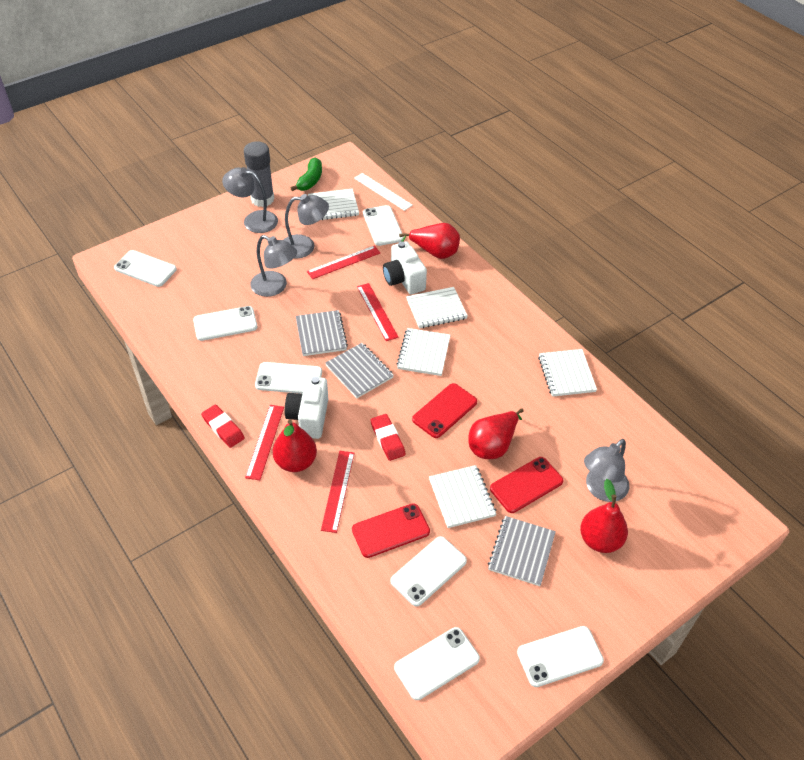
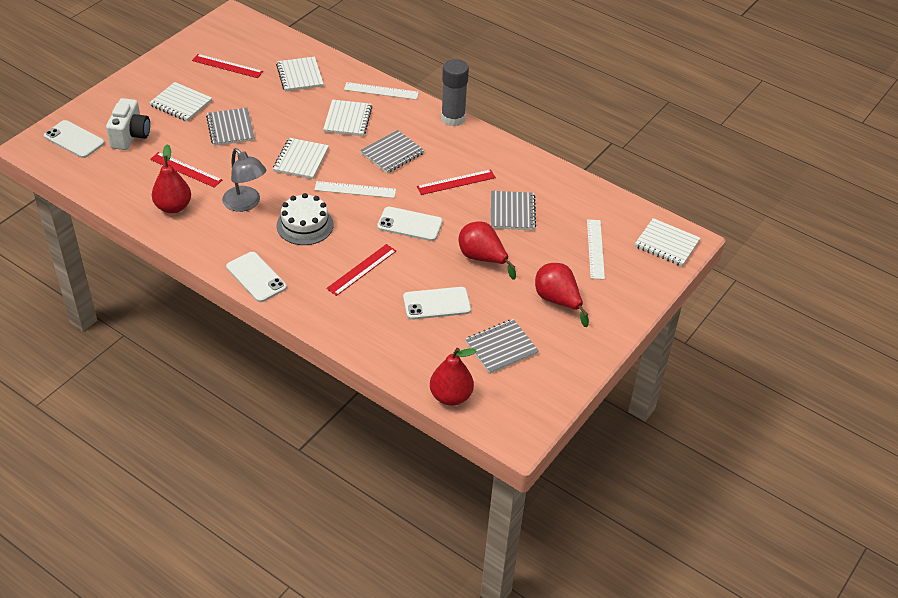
green banana: 1 -> 0
grey lamp: 4 -> 1
grey notebook: 3 -> 4
red eraser: 2 -> 0
red phone: 3 -> 0
white cake: 0 -> 1
white camera: 2 -> 1
white phone: 7 -> 4
white ruler: 1 -> 3

